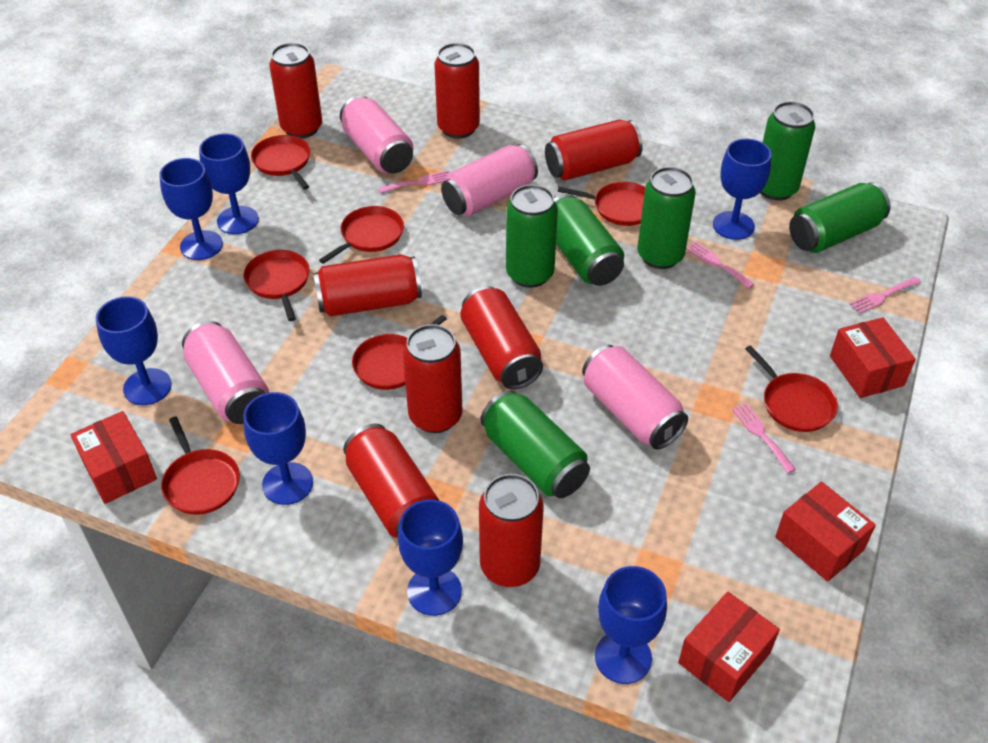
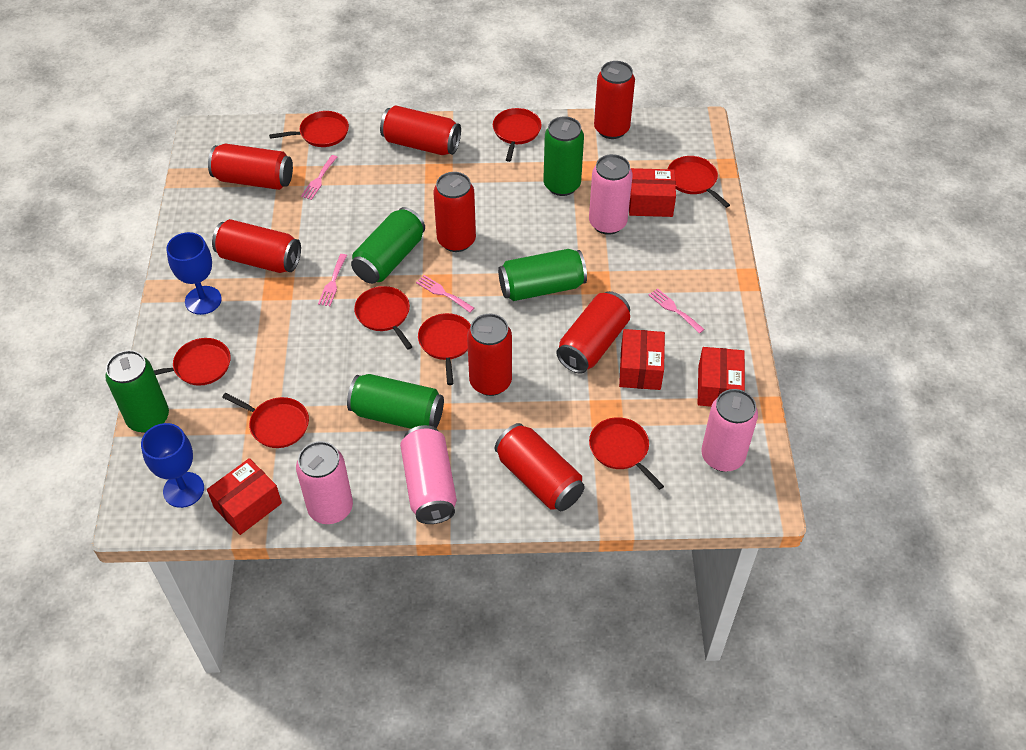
blue goblet: 7 -> 2
green can: 6 -> 5
red pan: 7 -> 8

